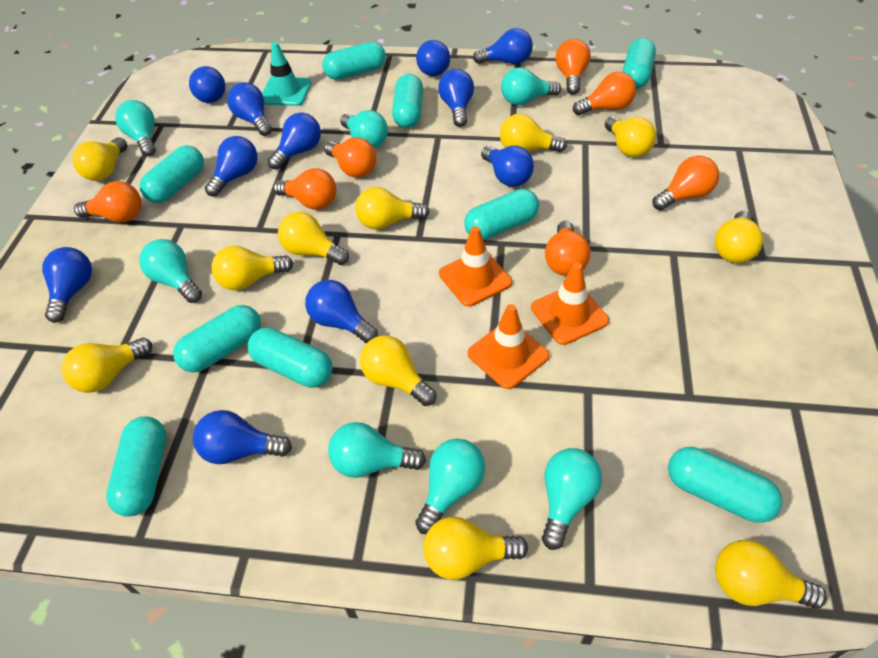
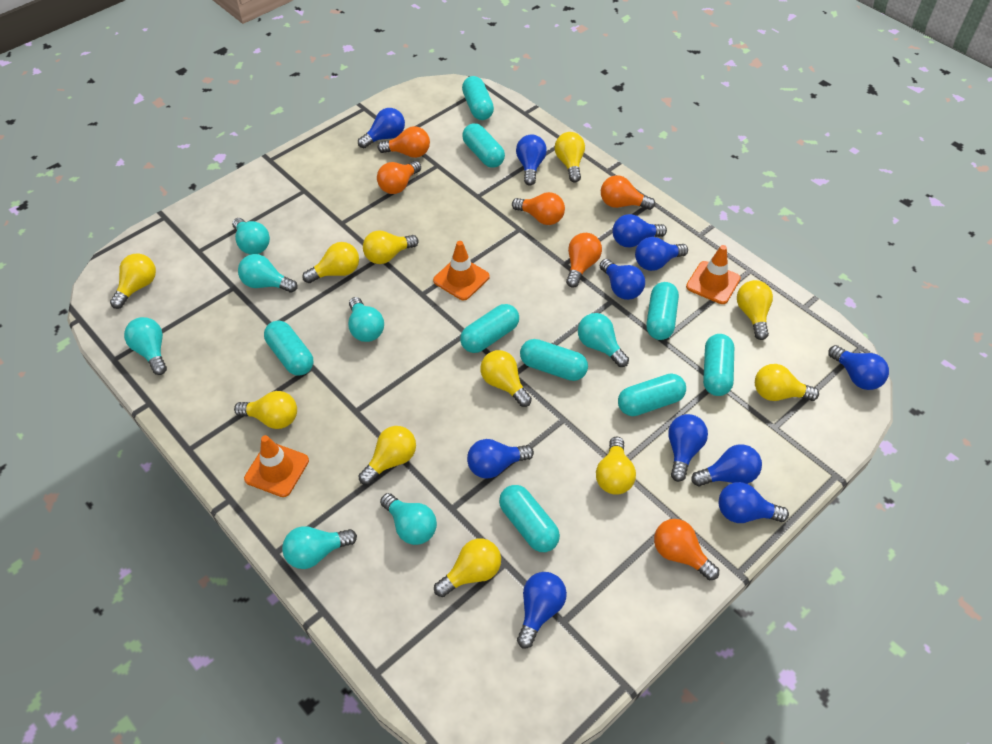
orange light bulb: 7 -> 6
turquoise traffic cone: 1 -> 0

